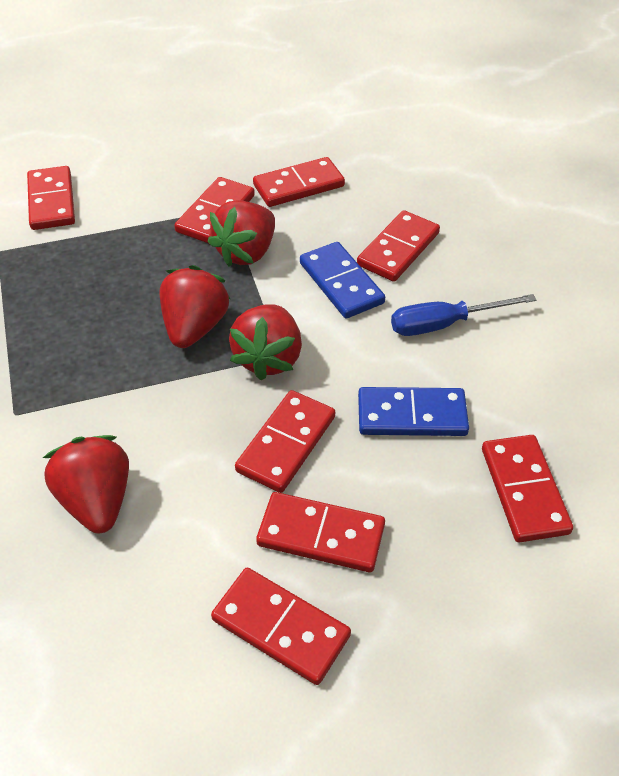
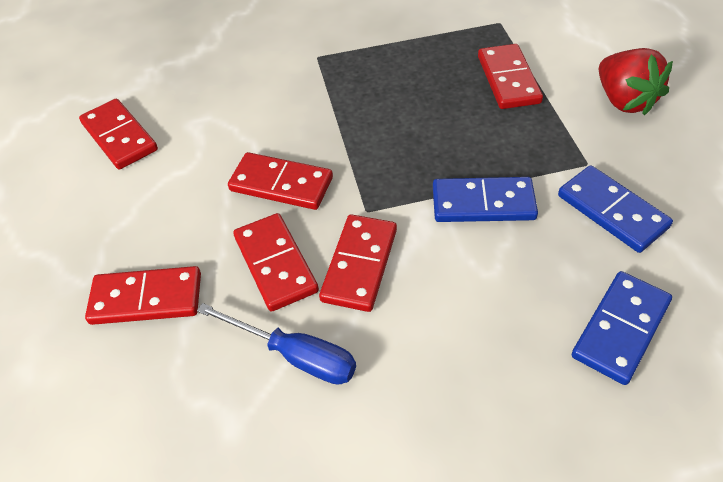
blue domino: 2 -> 3
red domino: 8 -> 6
red strawberry: 4 -> 1

